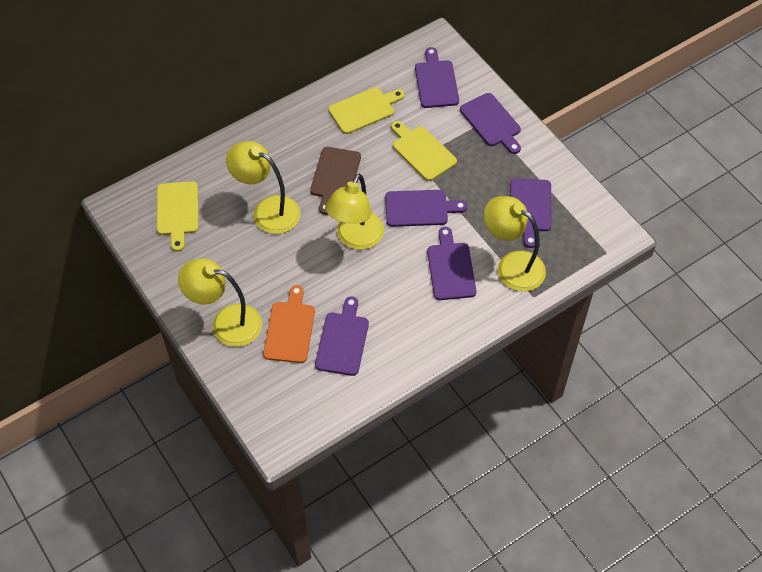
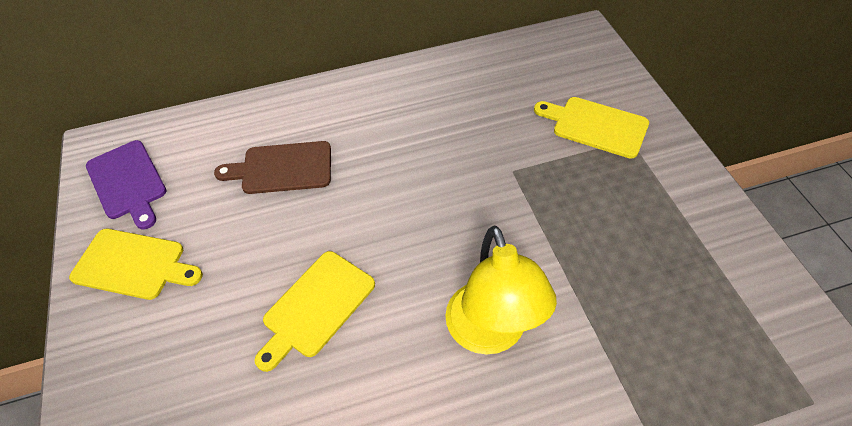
orange cutting board: 1 -> 0
purple cutting board: 6 -> 1
yellow lamp: 4 -> 1

